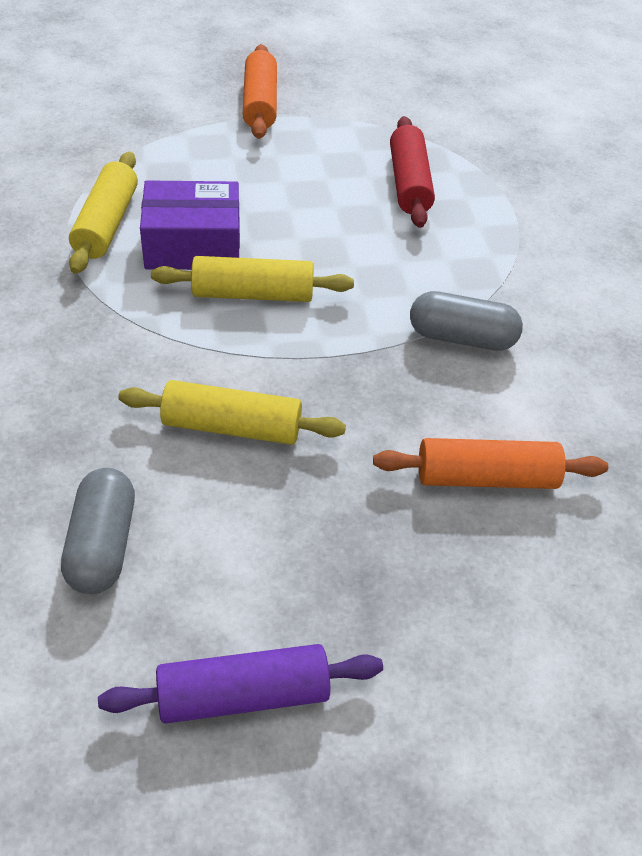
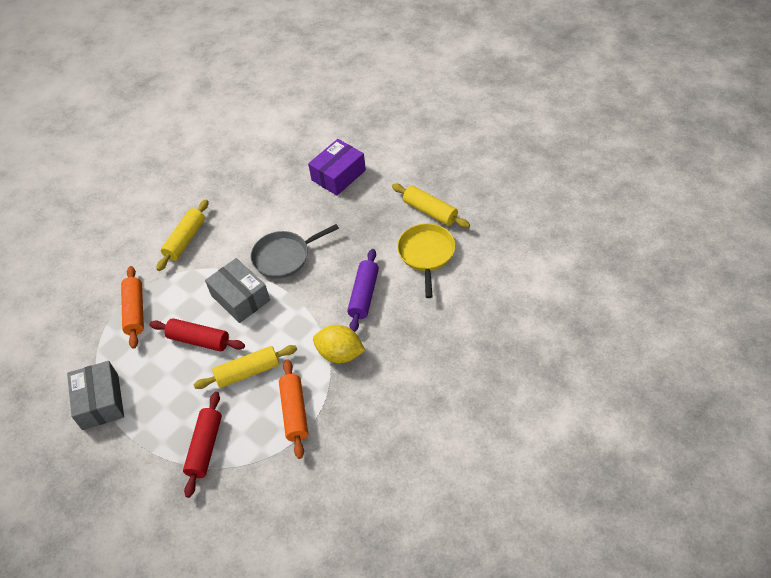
grey box: 0 -> 2
grey capsule: 2 -> 0
grey pan: 0 -> 1
red rolling pin: 1 -> 2
yellow lemon: 0 -> 1
yellow pan: 0 -> 1

